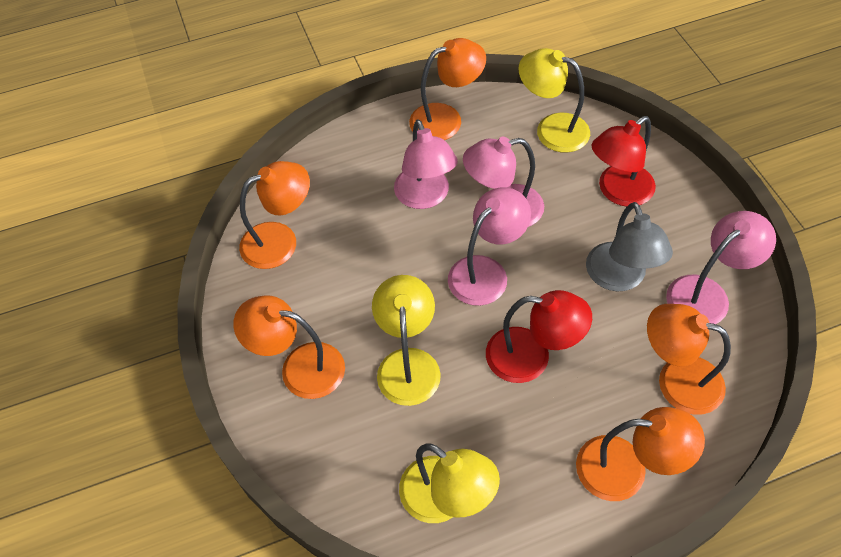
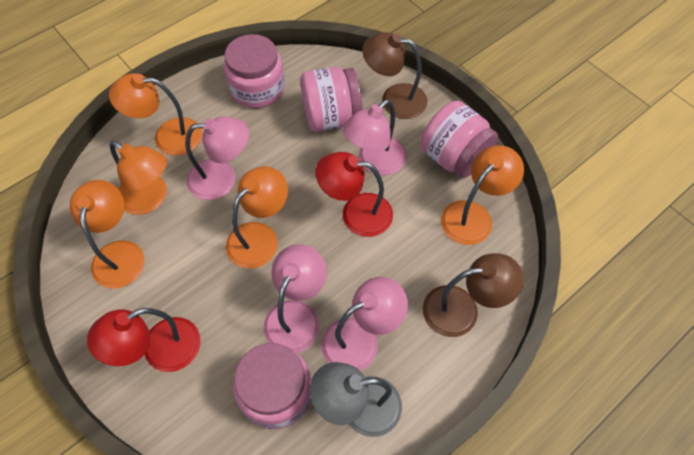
brown lamp: 0 -> 2
pink jar: 0 -> 4
yellow lamp: 3 -> 0

